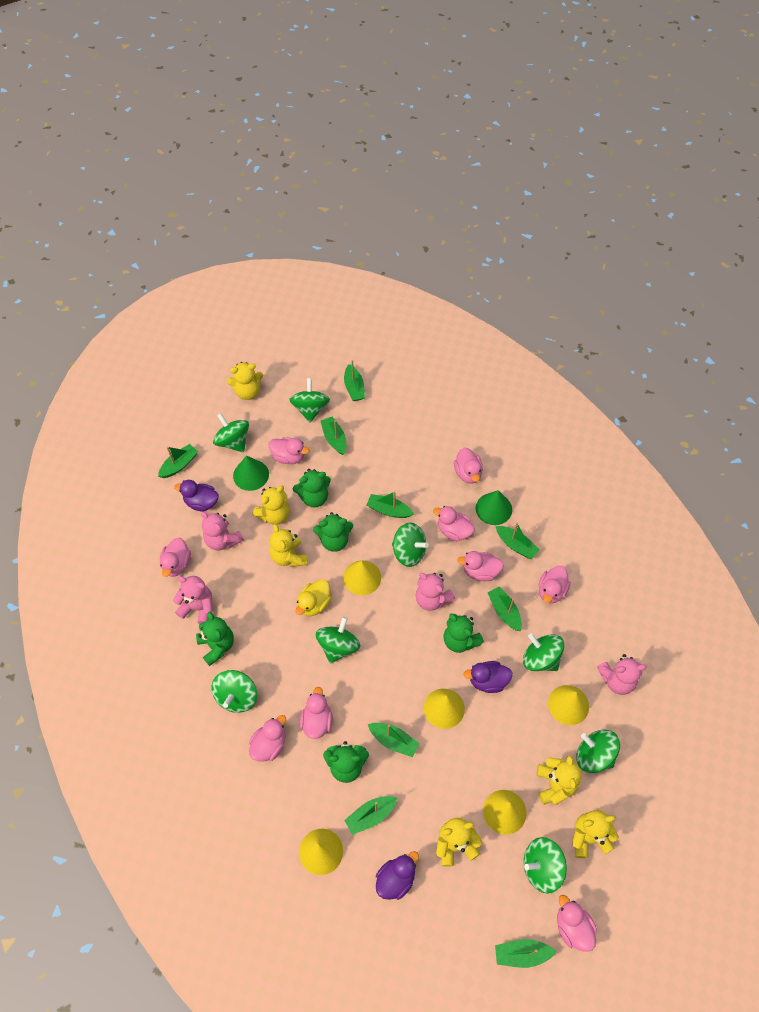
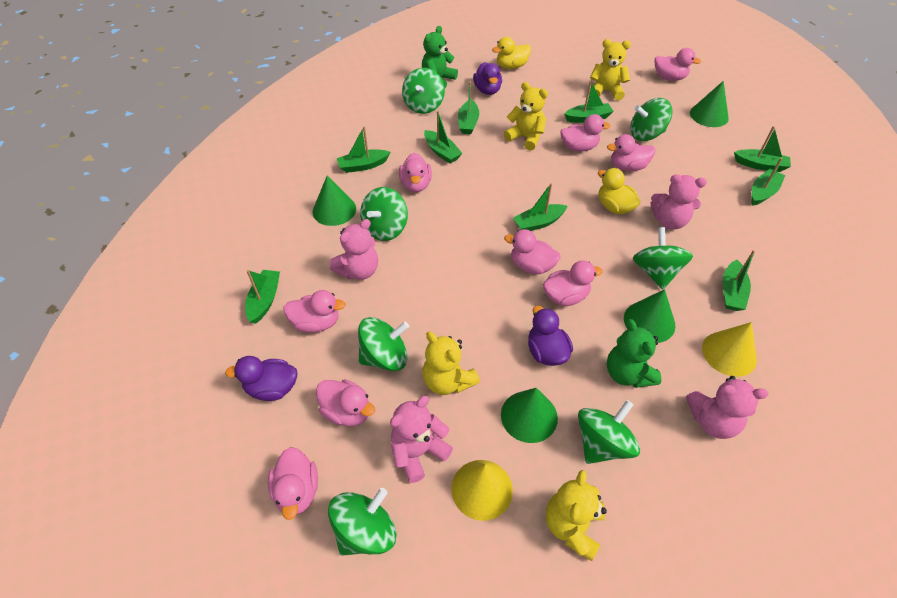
green cone: 2 -> 4
green spinning top: 8 -> 7
green teddy bear: 5 -> 2
yellow cone: 5 -> 2
yellow duck: 1 -> 2
yellow teddy bear: 6 -> 4

